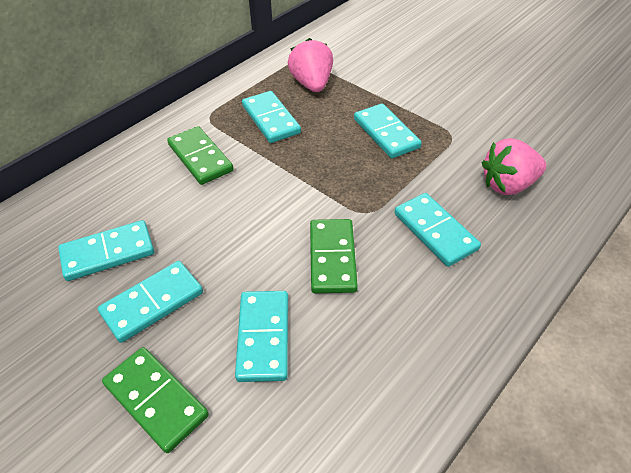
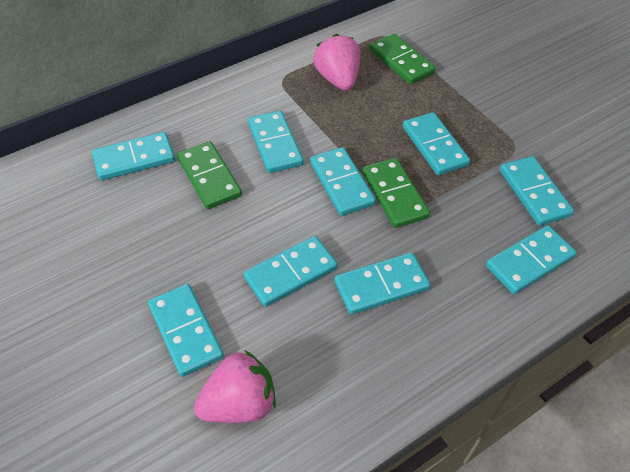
turquoise domino: 6 -> 9

